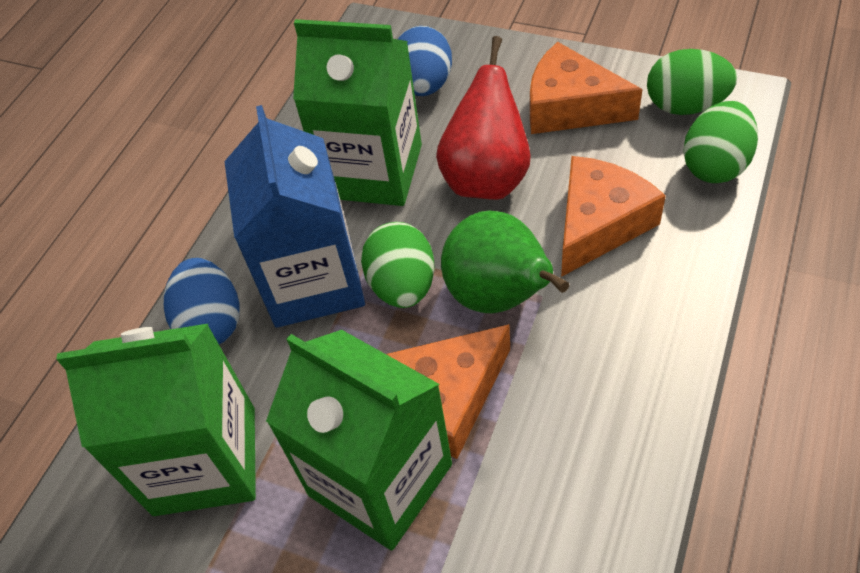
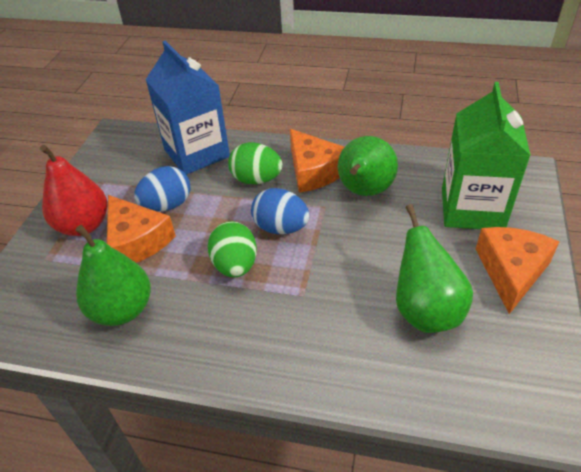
green carton: 3 -> 1
green egg: 3 -> 2
green pear: 1 -> 3

